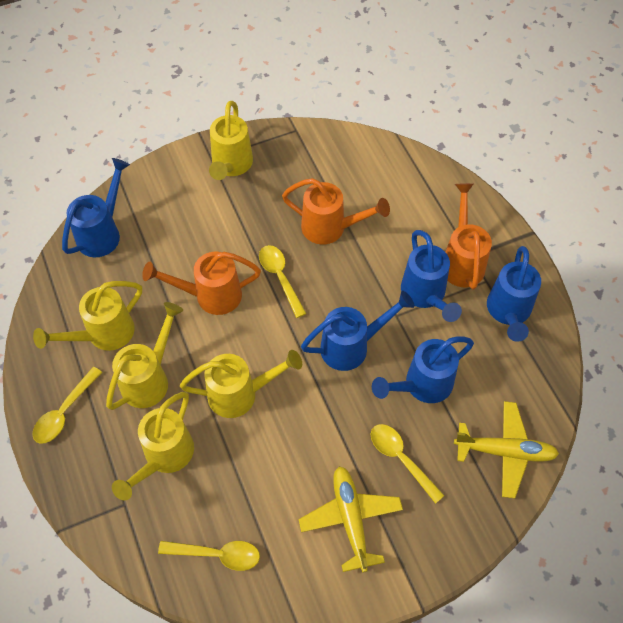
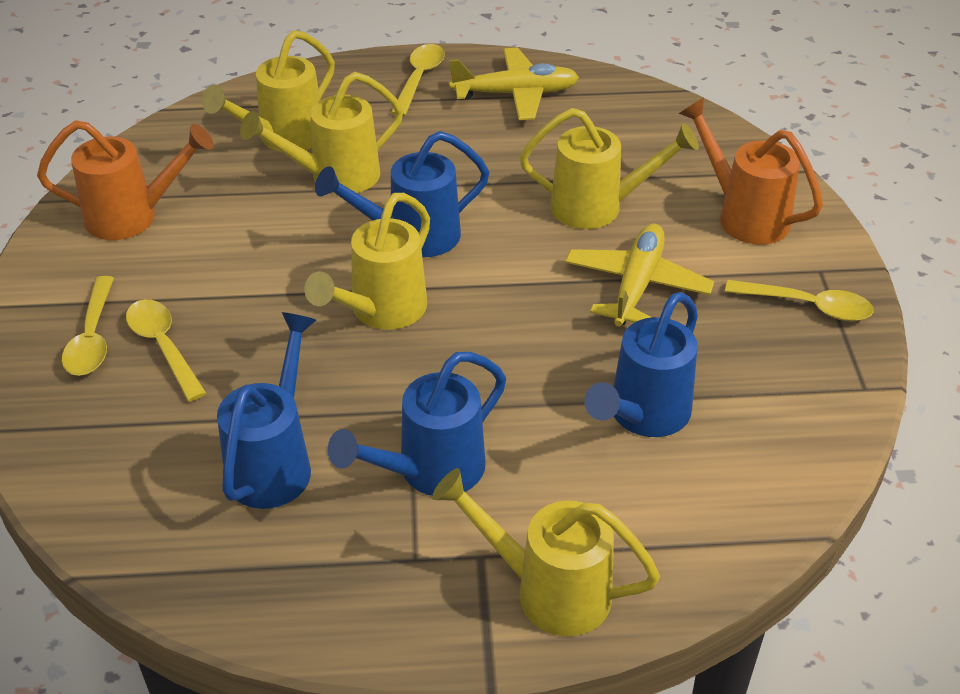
blue watering can: 5 -> 4
orange watering can: 3 -> 2

